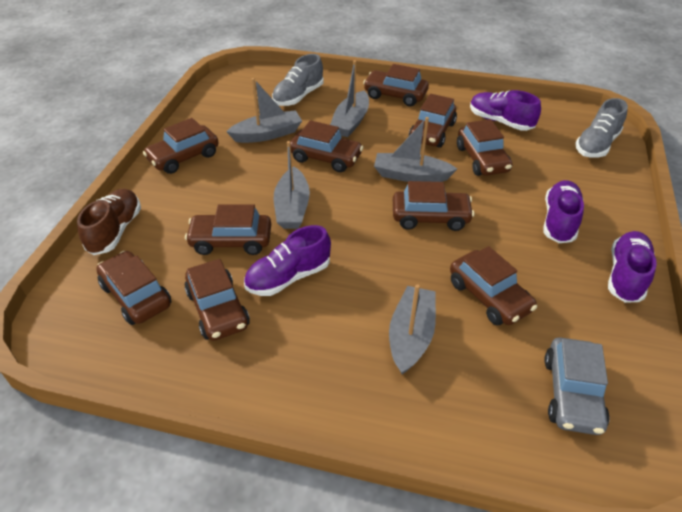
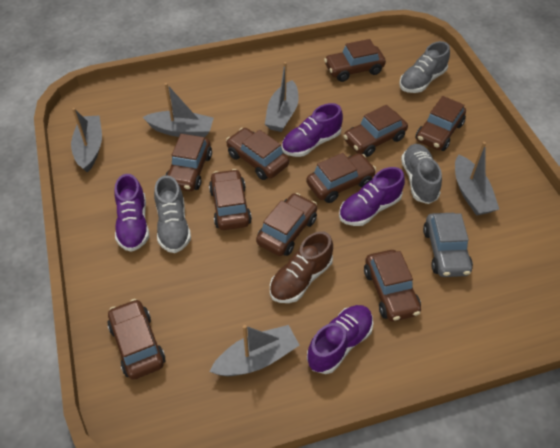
grey shoe: 2 -> 3

